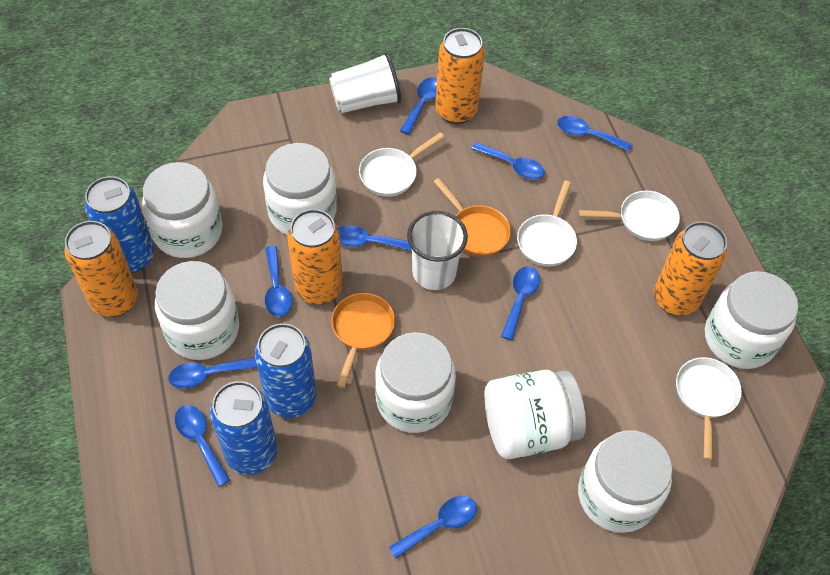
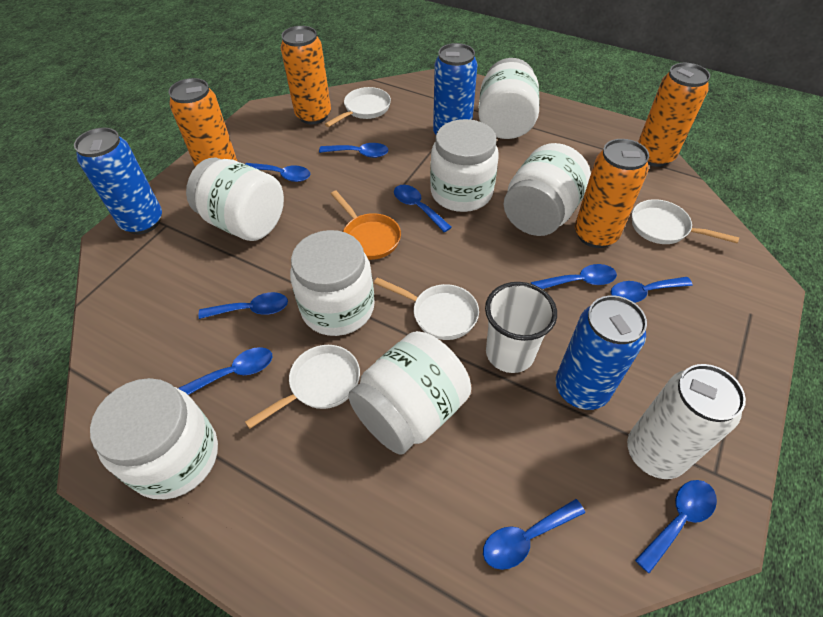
orange pan: 2 -> 1
white can: 0 -> 1
white cup: 2 -> 1

